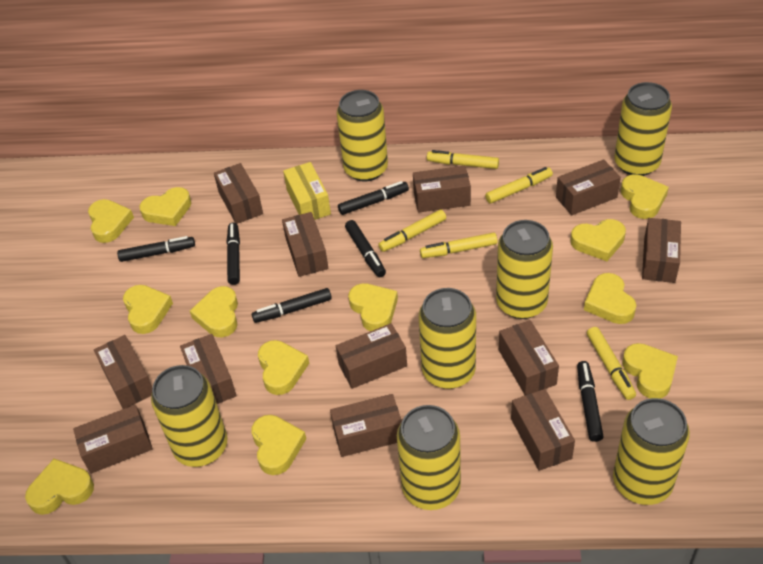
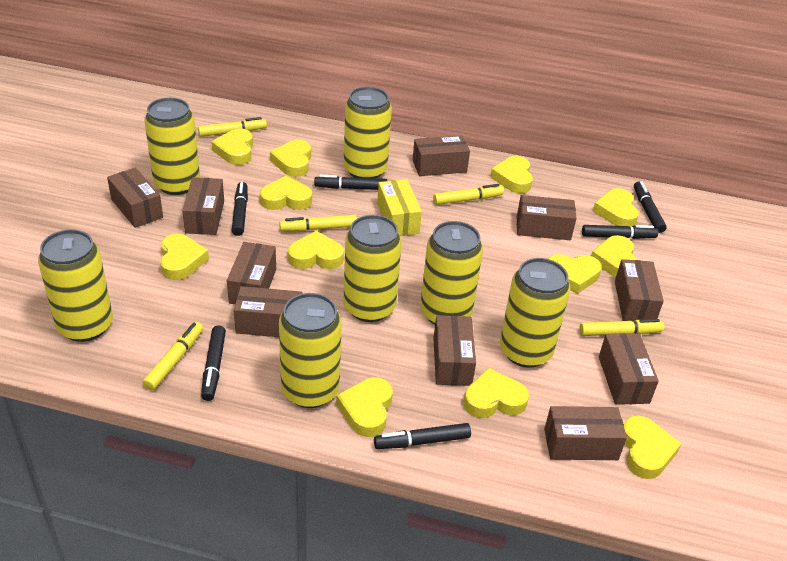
brown box: 12 -> 10

